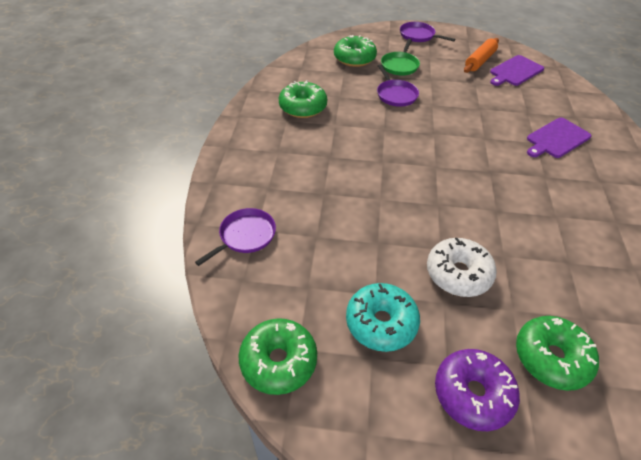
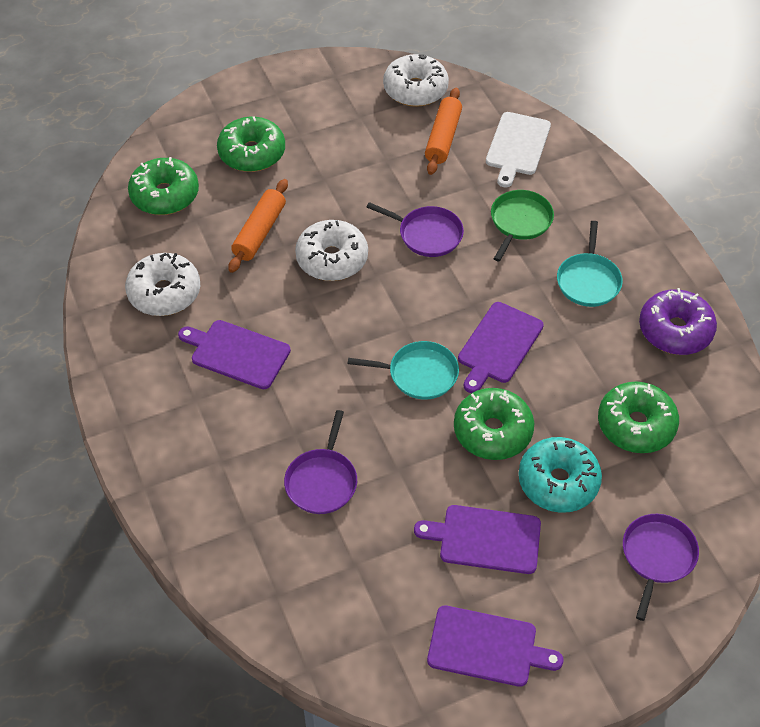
orange rolling pin: 1 -> 2
purple cutting board: 2 -> 4
turquoise pan: 0 -> 2
white cutting board: 0 -> 1
white donut: 1 -> 3

